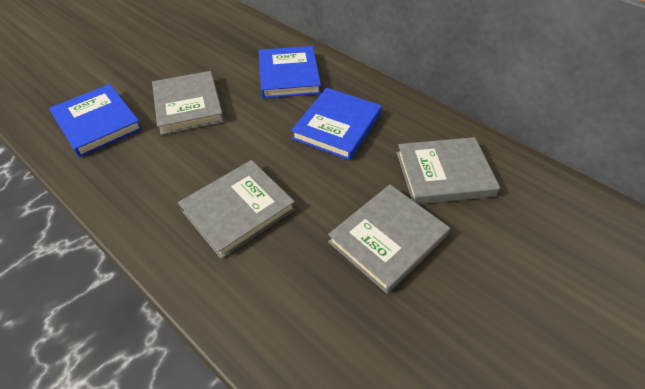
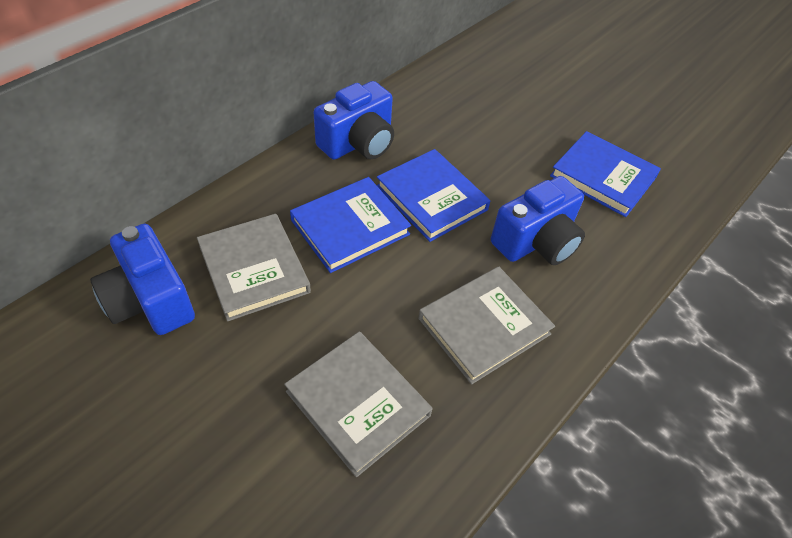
blue camera: 0 -> 3
grey book: 4 -> 3

